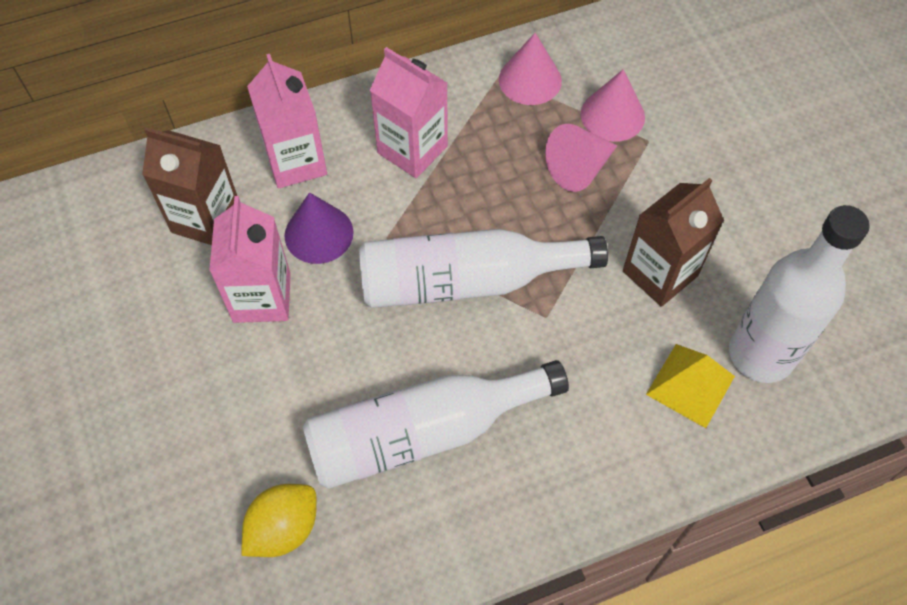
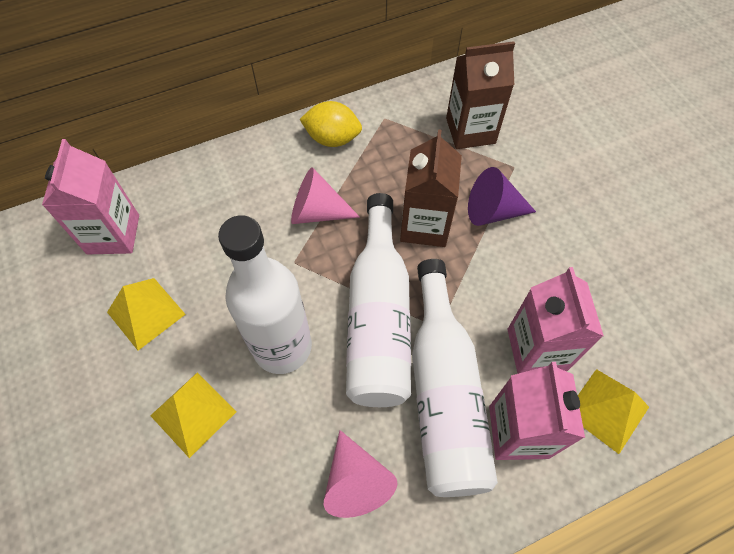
pink cone: 3 -> 2
yellow pyramid: 1 -> 3

